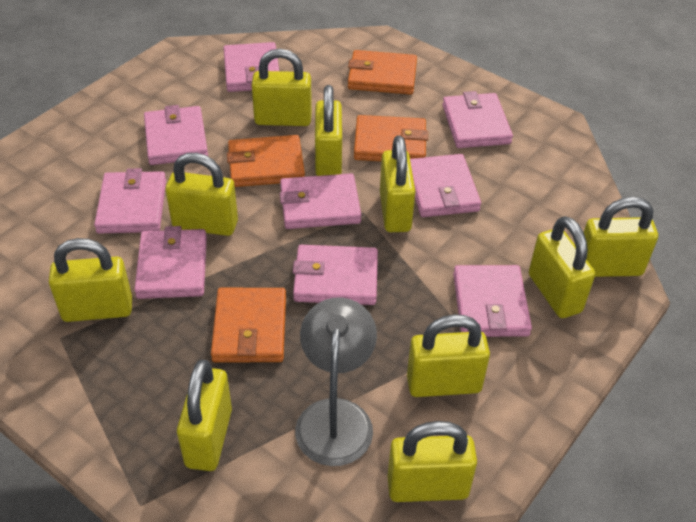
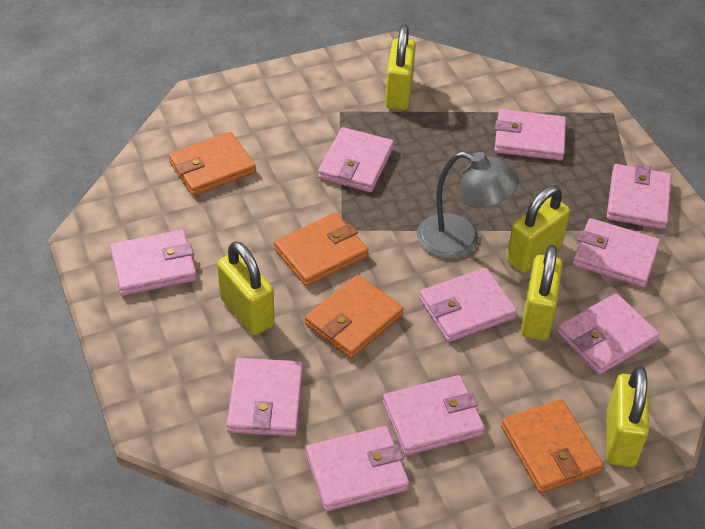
pink wallet: 9 -> 10
yellow padlock: 10 -> 5

